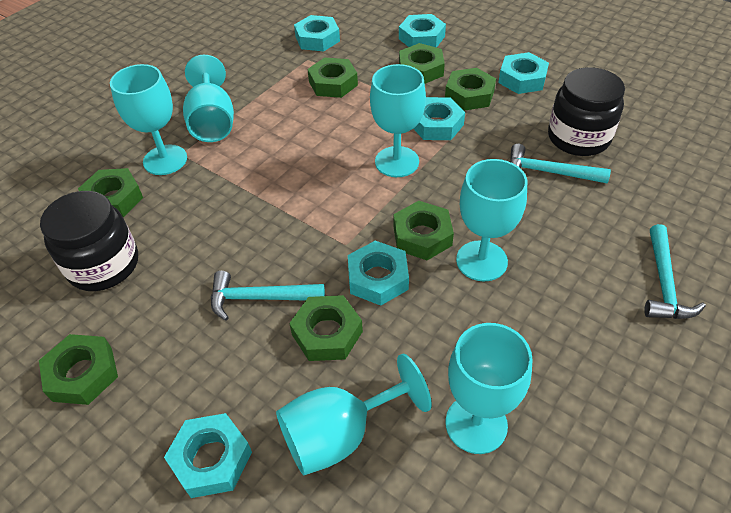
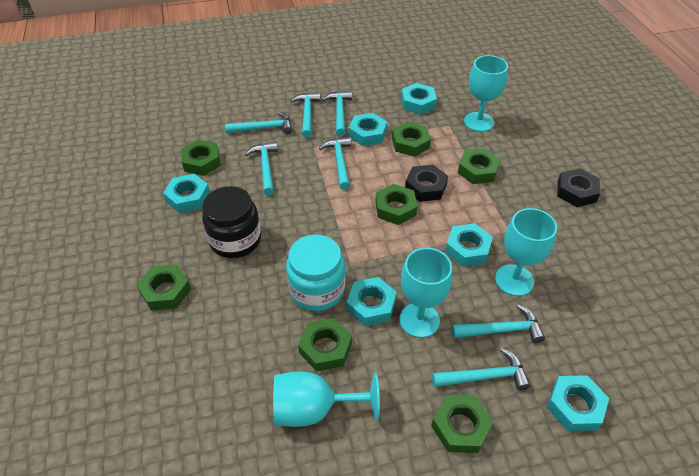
black jar: 2 -> 1
black nut: 0 -> 2
turquoise goblet: 6 -> 4
turquoise hammer: 3 -> 7
turquoise jar: 0 -> 1

